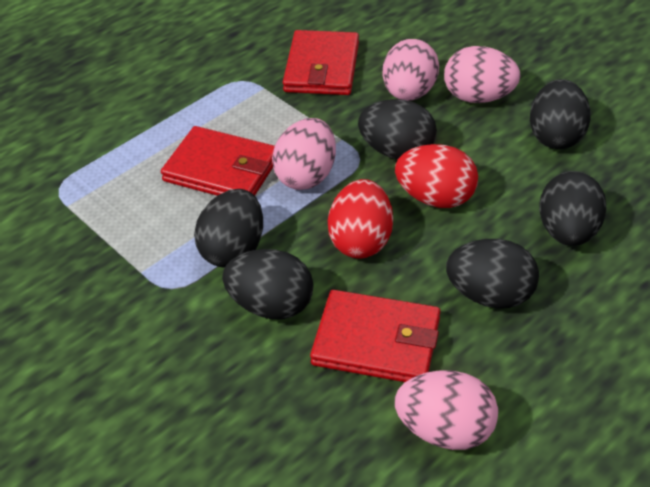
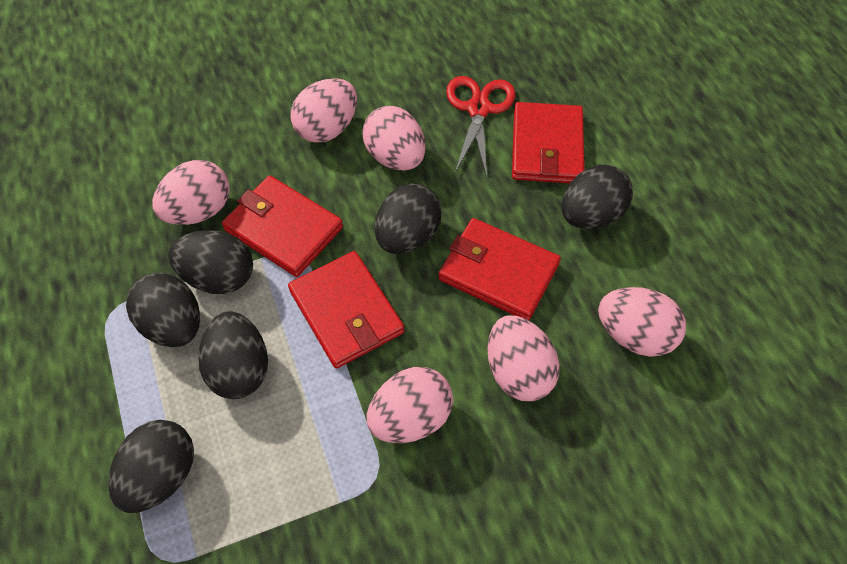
pink egg: 4 -> 6
red egg: 2 -> 0
red scissors: 0 -> 1
red wallet: 3 -> 4

